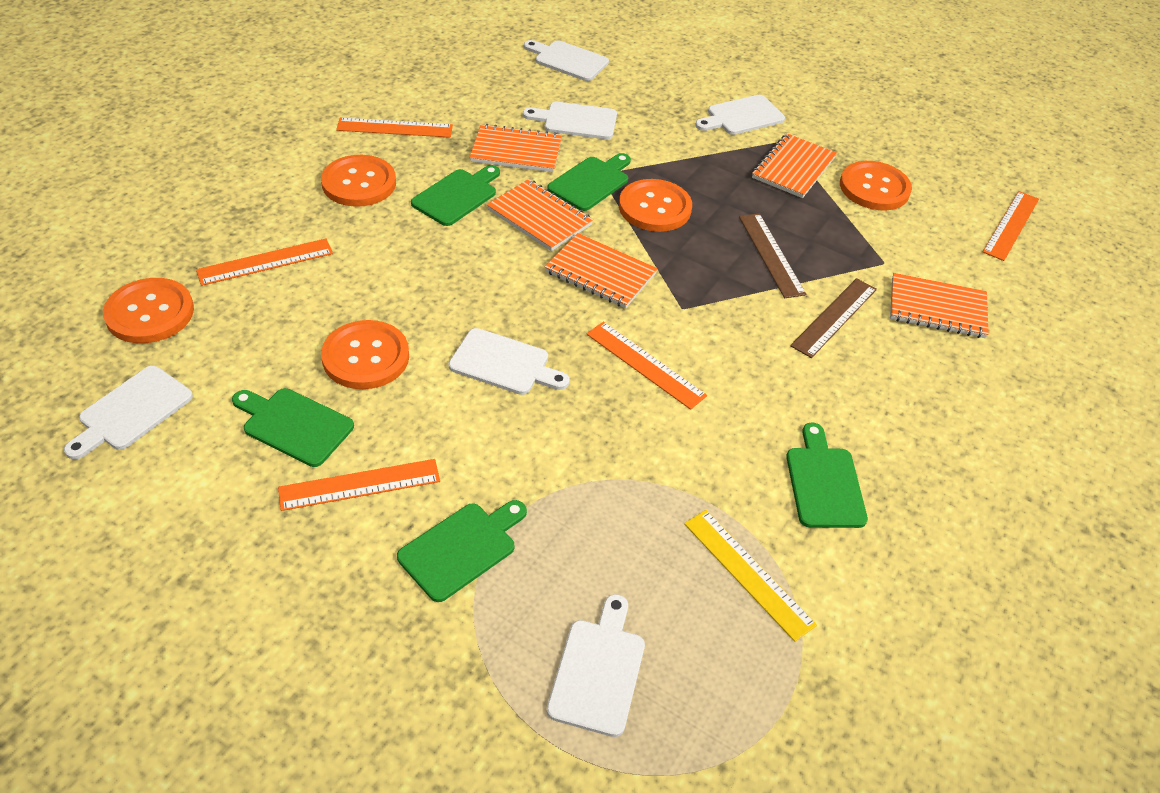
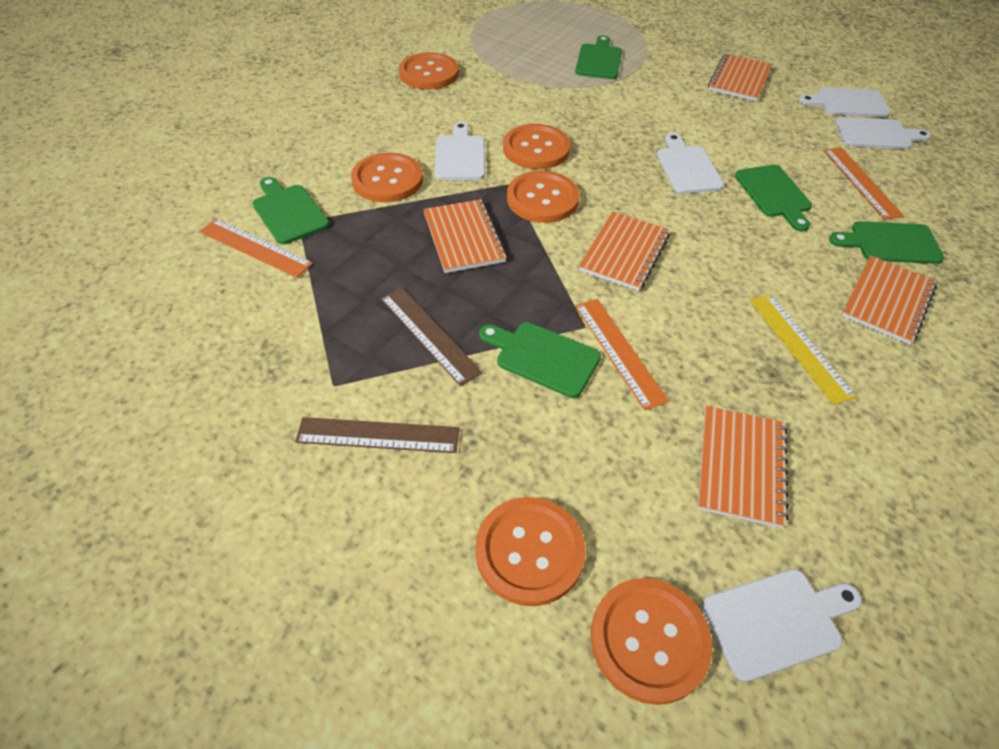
orange button: 5 -> 6
orange ruler: 5 -> 3
white cutting board: 6 -> 5

